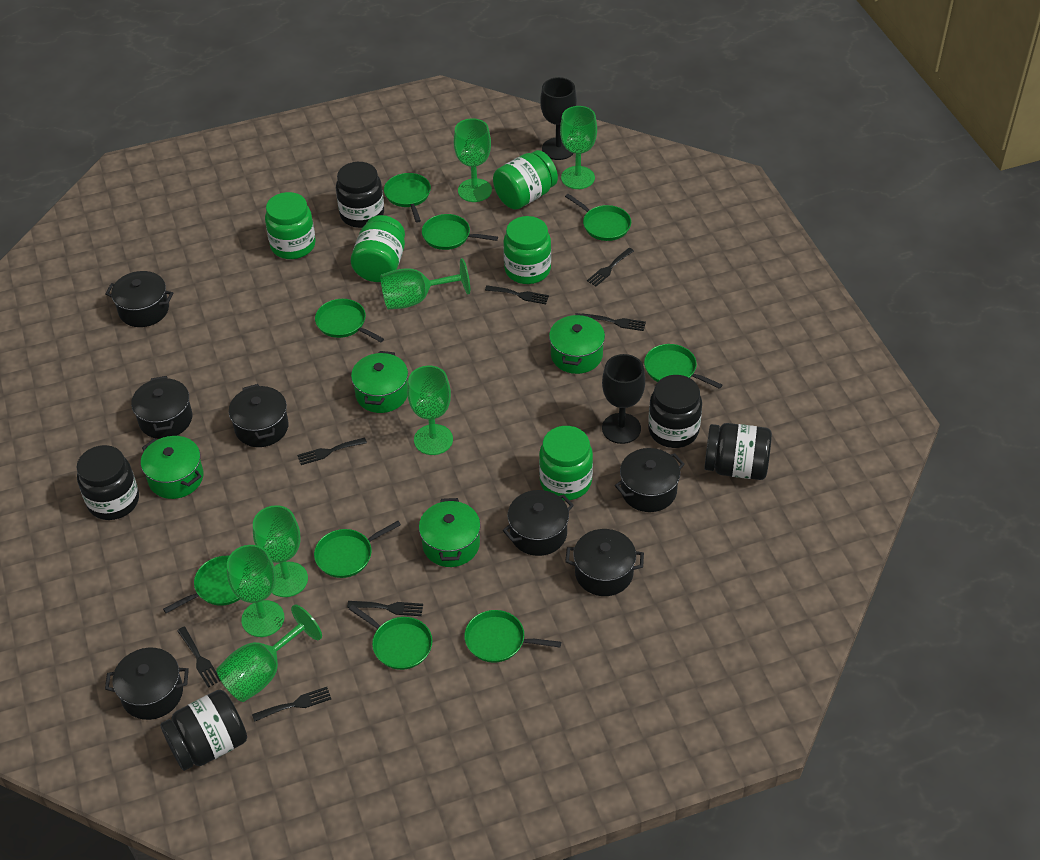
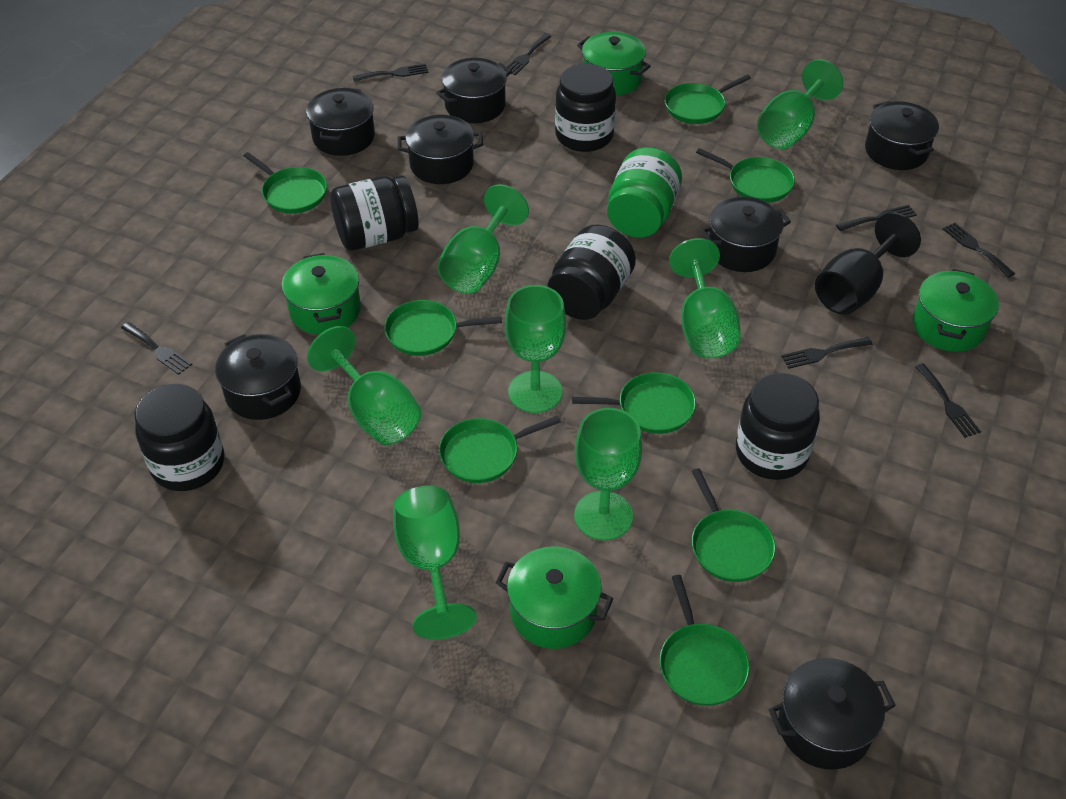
black goblet: 2 -> 1
green jar: 5 -> 1
green pan: 9 -> 8

